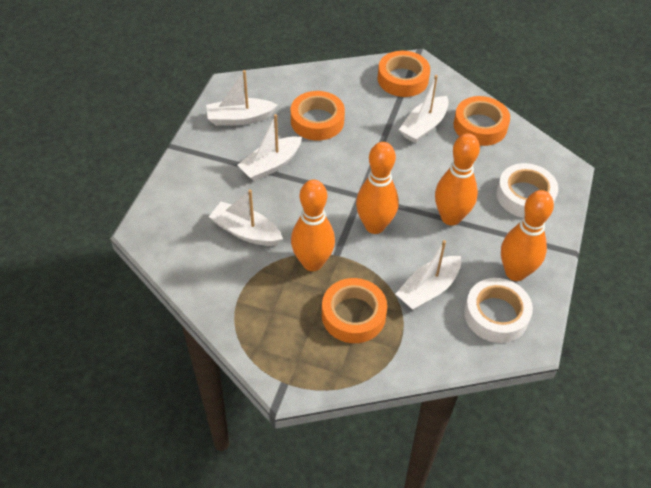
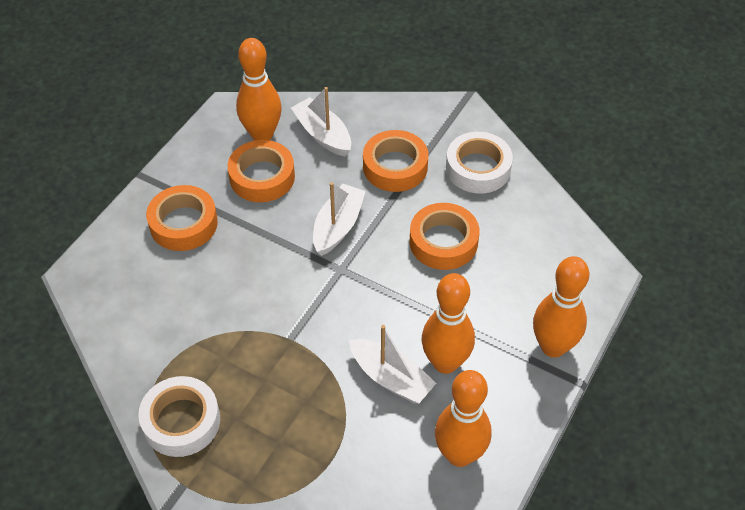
white boat: 5 -> 3

